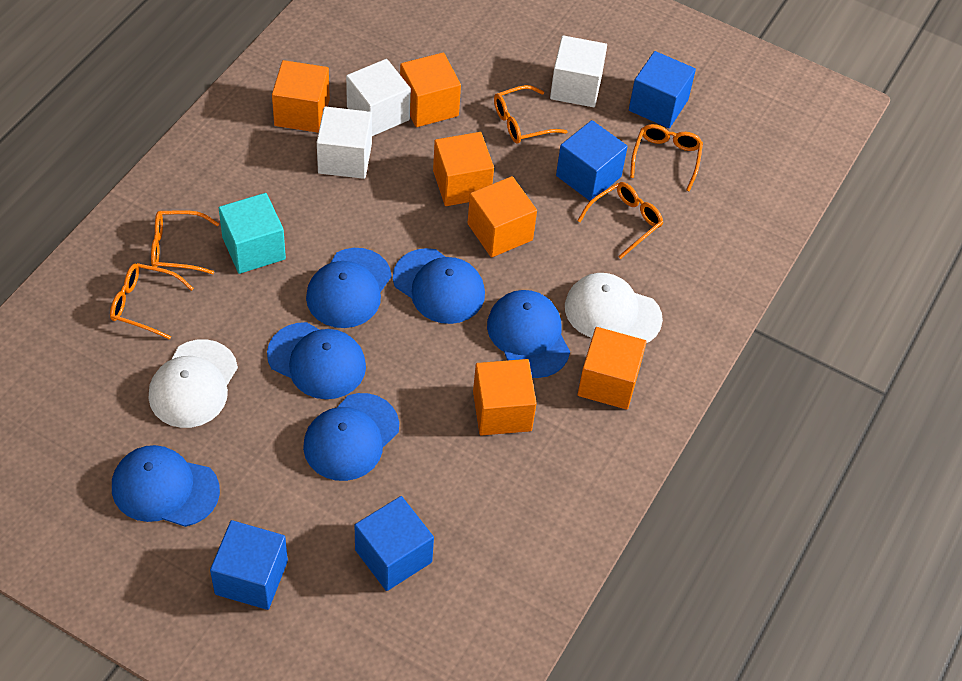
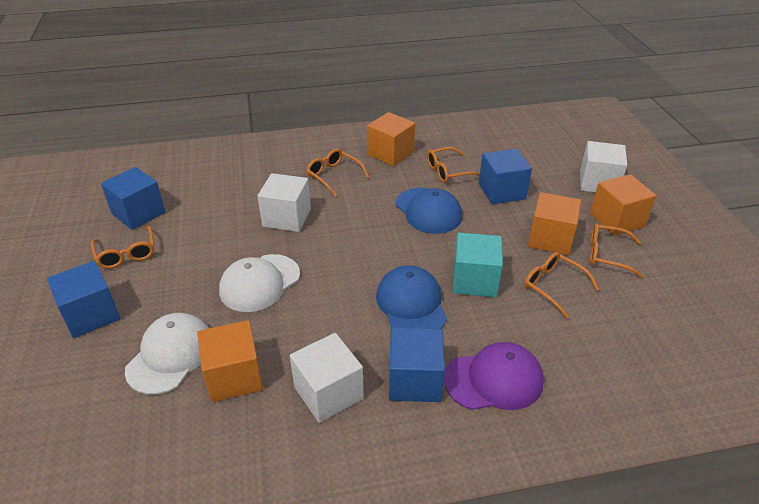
blue cap: 6 -> 2
orange cube: 6 -> 4
purple cap: 0 -> 1

